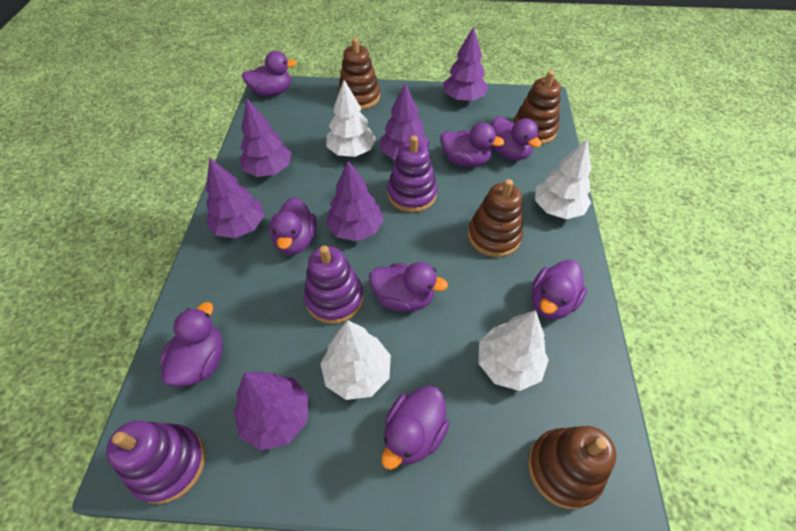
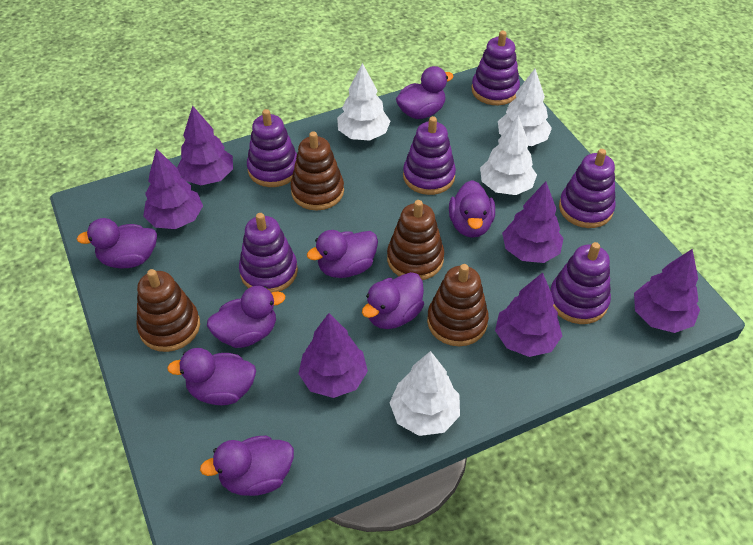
purple stacking toy: 3 -> 6

